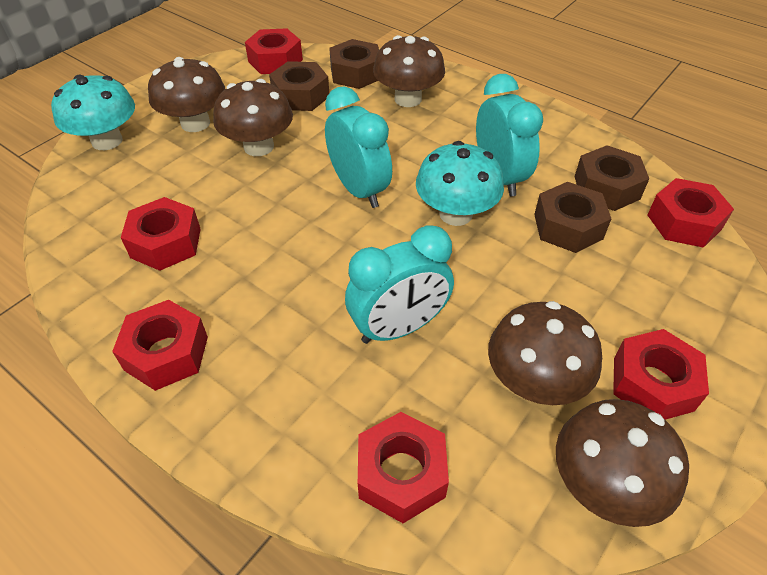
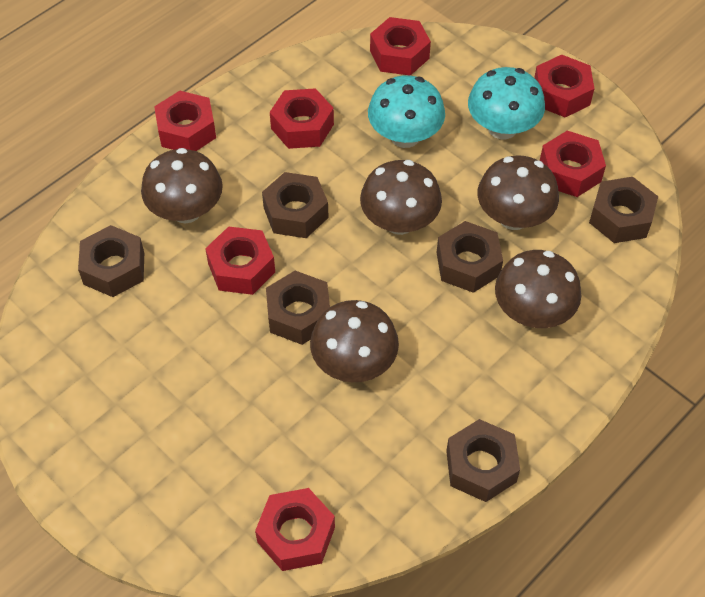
brown nut: 4 -> 6
red nut: 6 -> 7
turquoise clock: 3 -> 0

